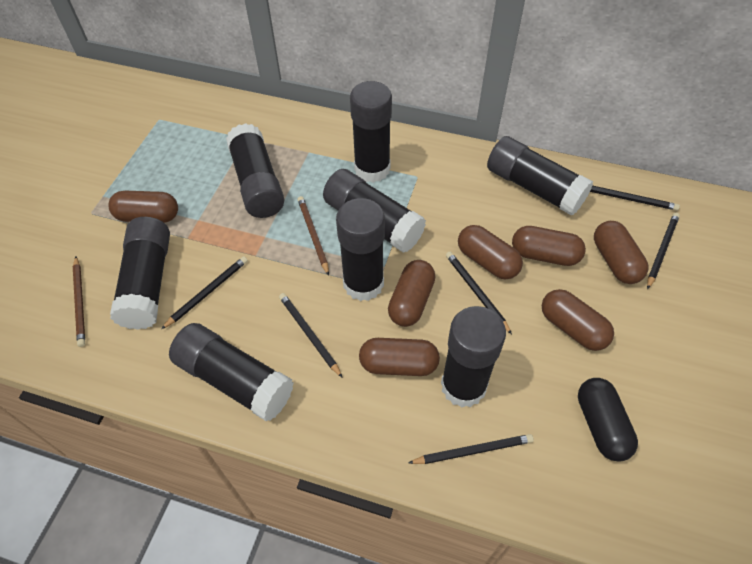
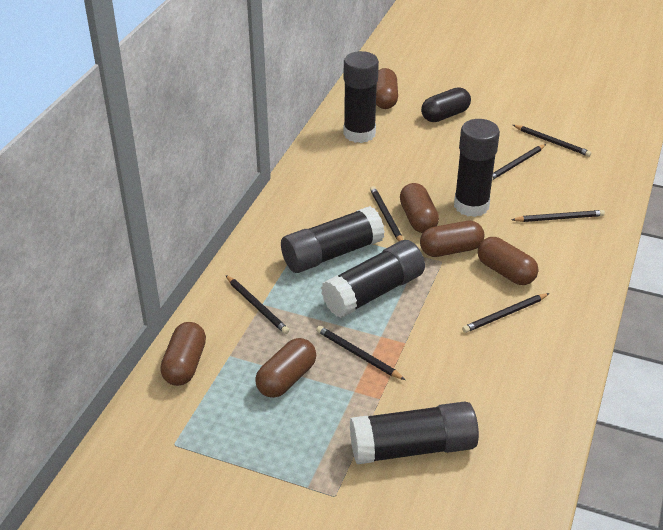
black glue stick: 8 -> 5
black pencil: 6 -> 7
brown capsule: 7 -> 6
brown pencil: 2 -> 0

